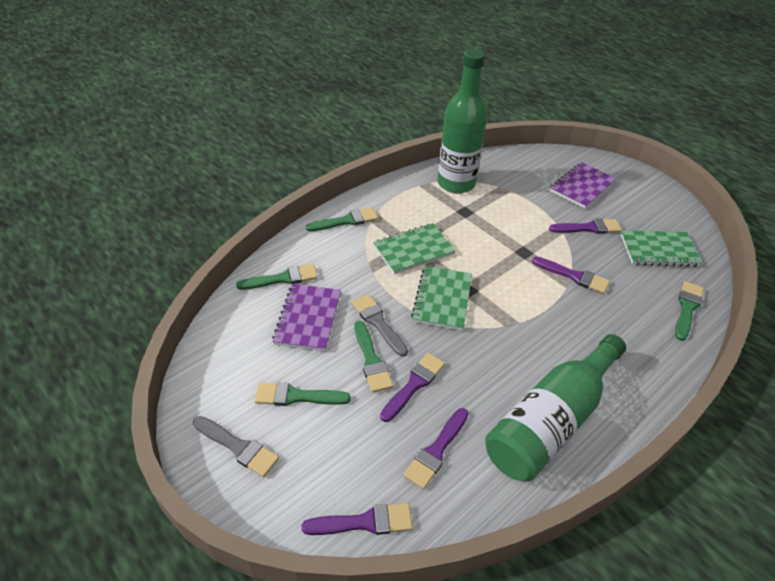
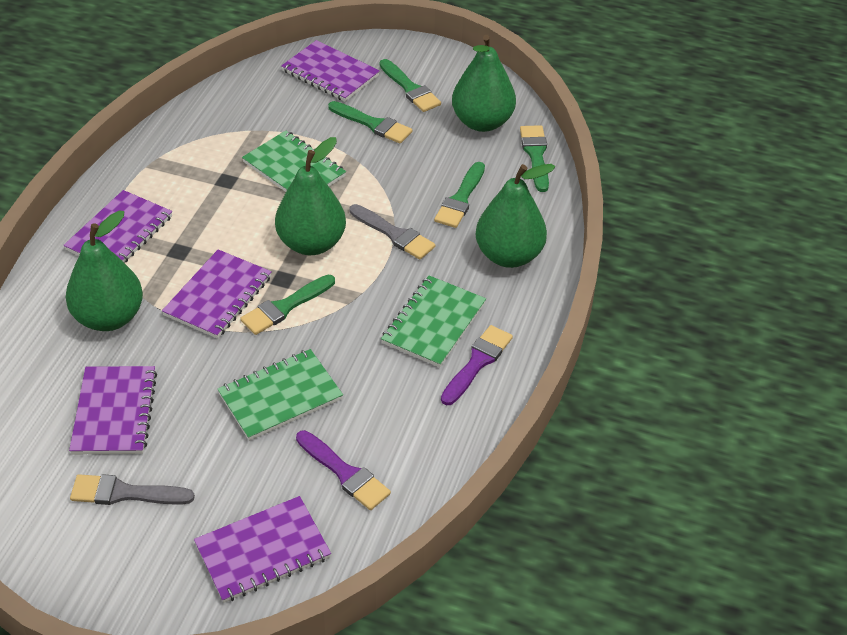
green bottle: 2 -> 0
green pear: 0 -> 4
purple brush: 5 -> 2
purple notebook: 2 -> 5

